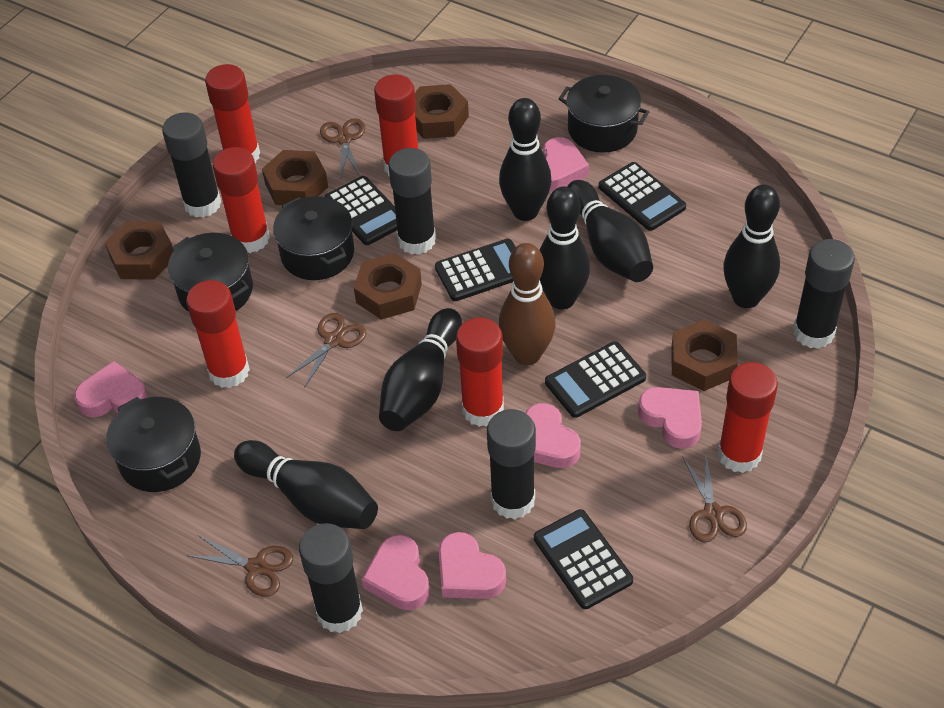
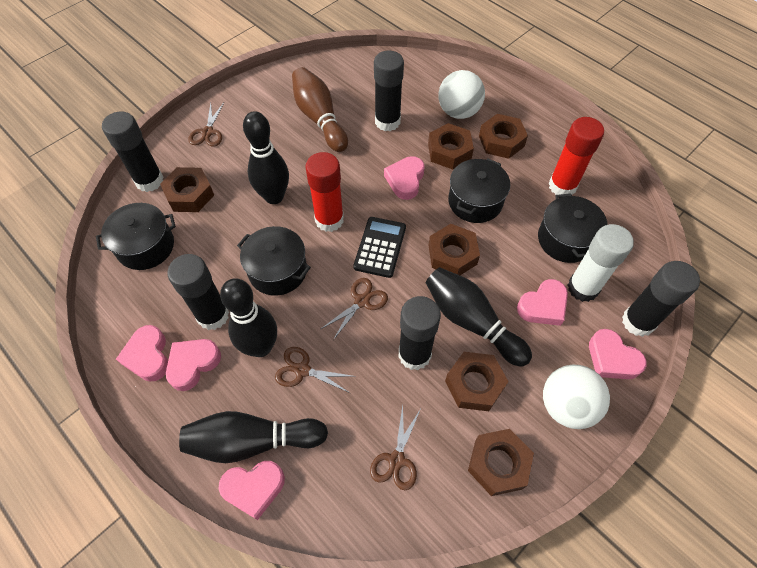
black bowling pin: 6 -> 4
black calculator: 5 -> 1
brown nut: 5 -> 6
red glue stick: 6 -> 2
white ball: 0 -> 2
white glue stick: 0 -> 1

